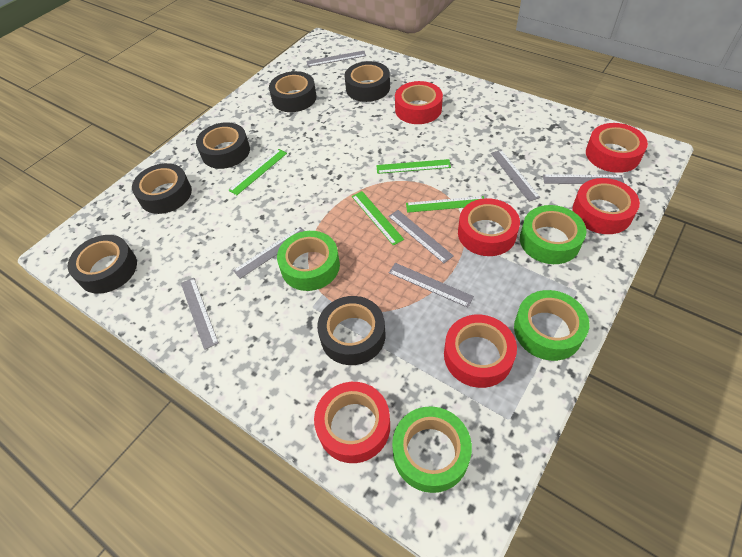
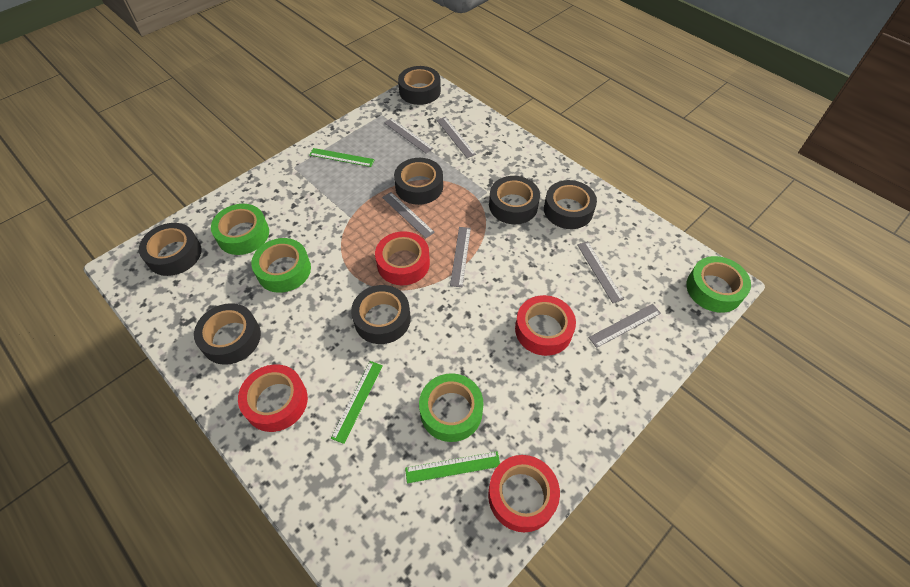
black tape: 6 -> 7
green ruler: 4 -> 3
grey ruler: 7 -> 6
red tape: 6 -> 4

